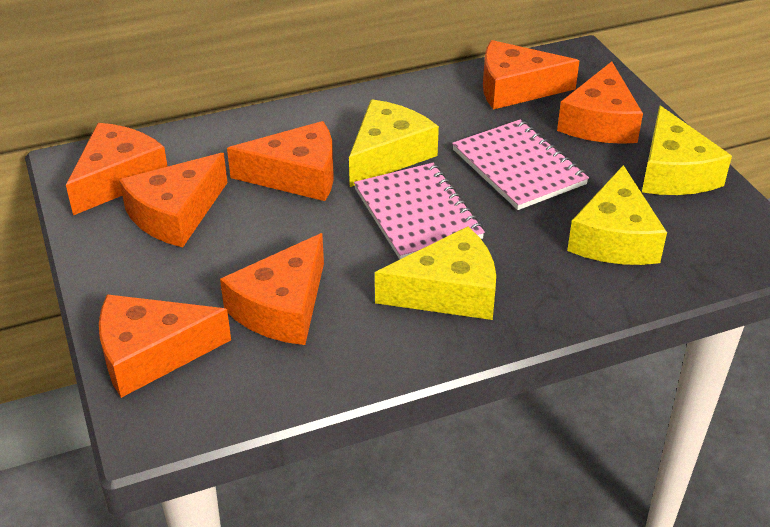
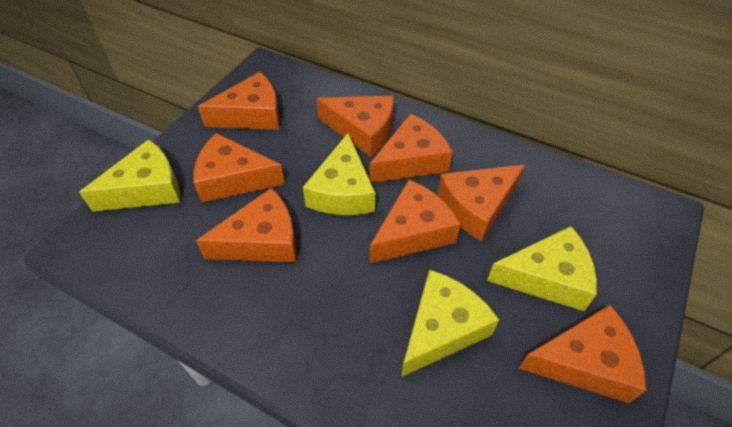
orange cheese: 7 -> 8
pink notebook: 2 -> 0

